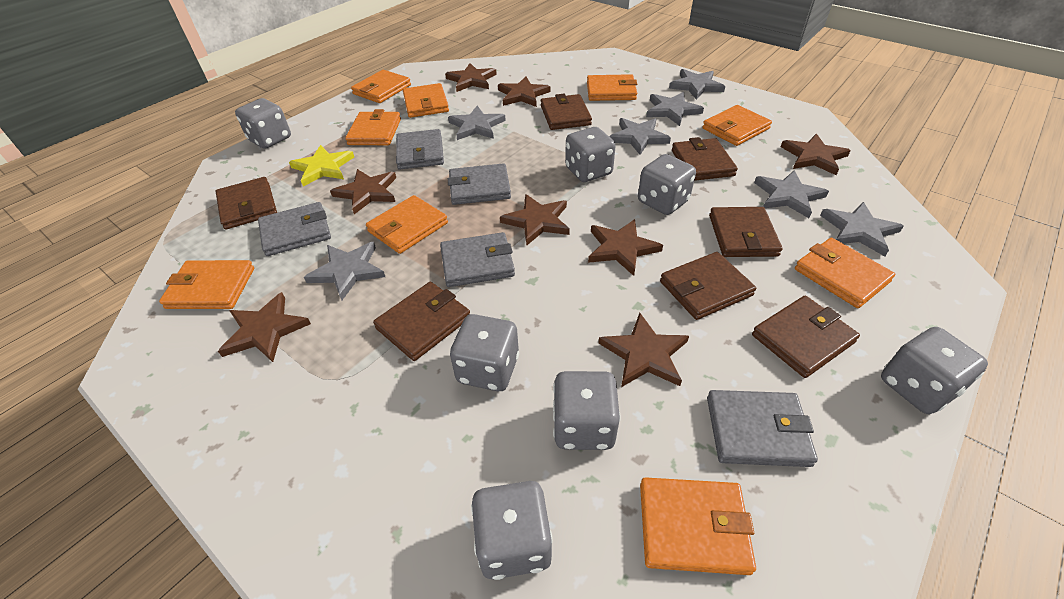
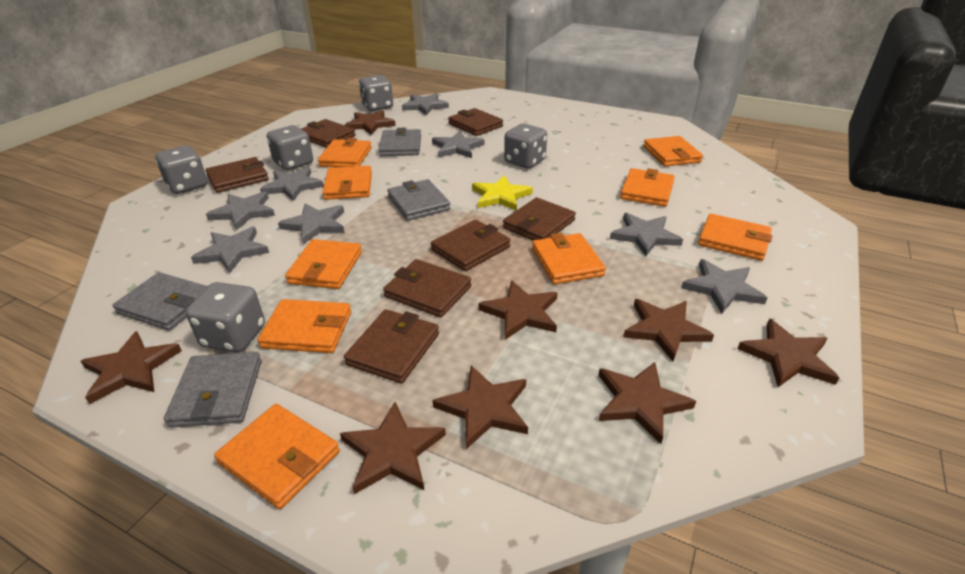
grey dice: 7 -> 5
grey star: 7 -> 8
grey wallet: 5 -> 4

